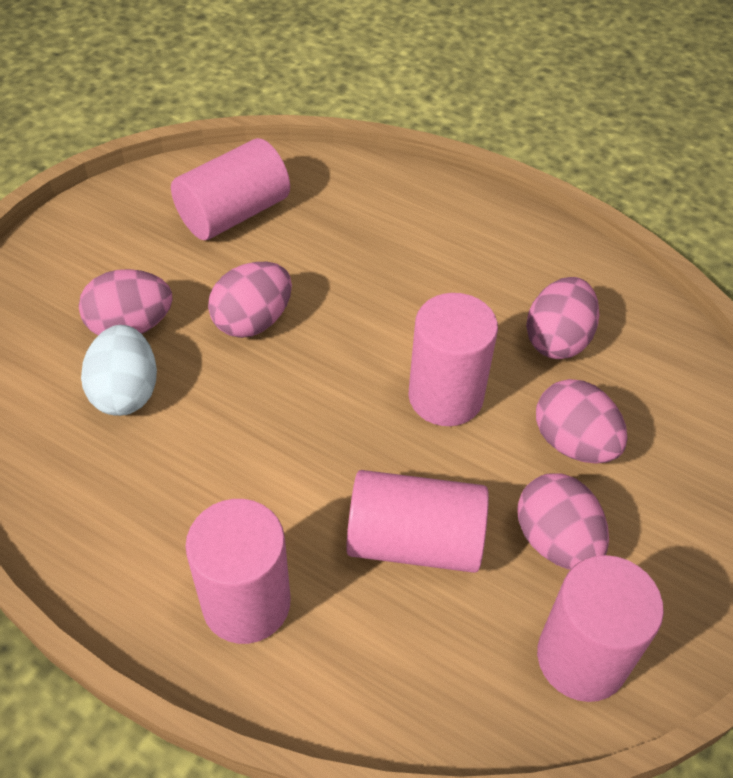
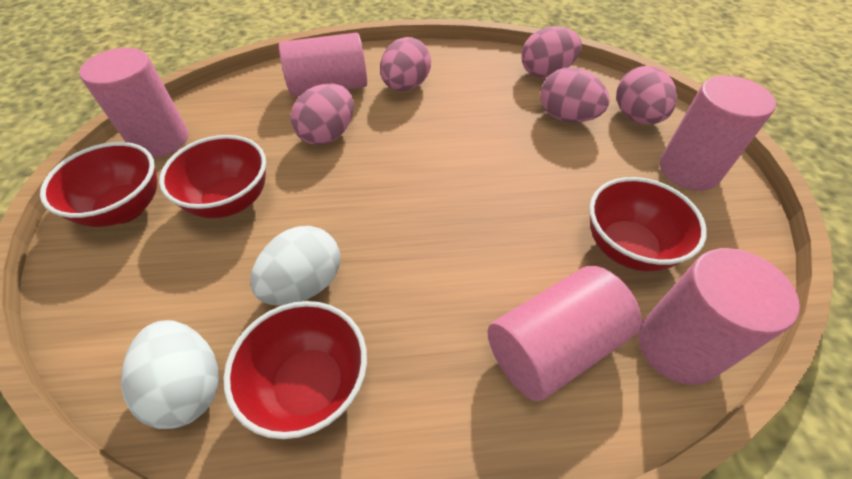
red bowl: 0 -> 4
white egg: 1 -> 2

